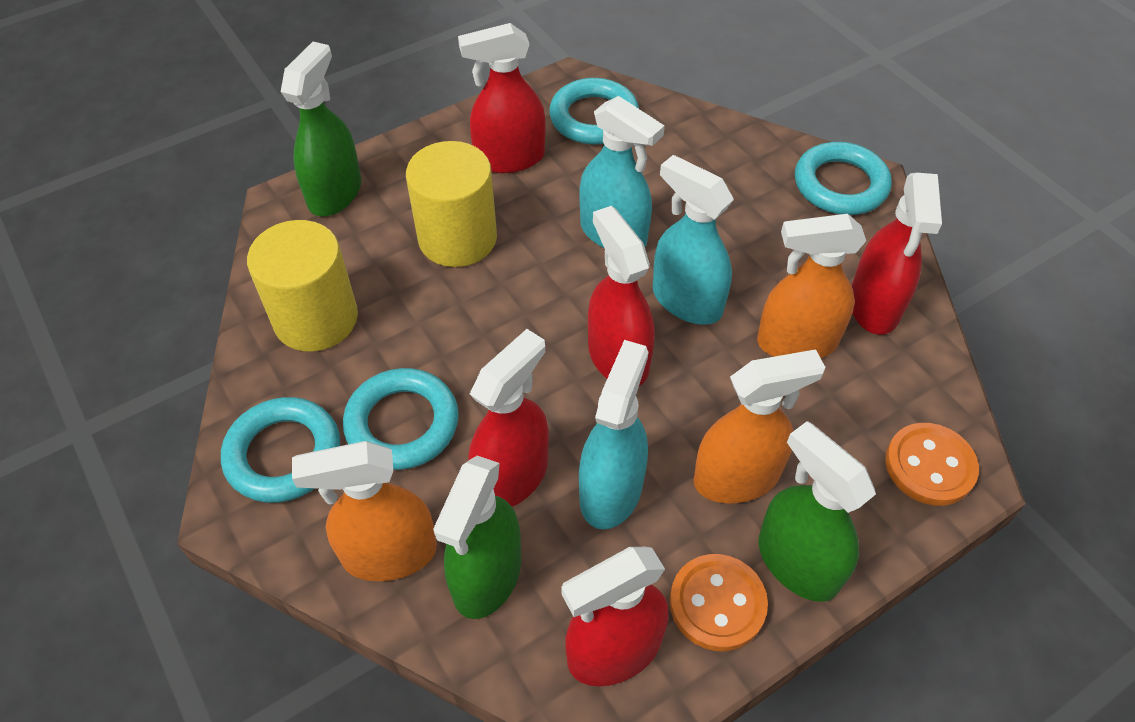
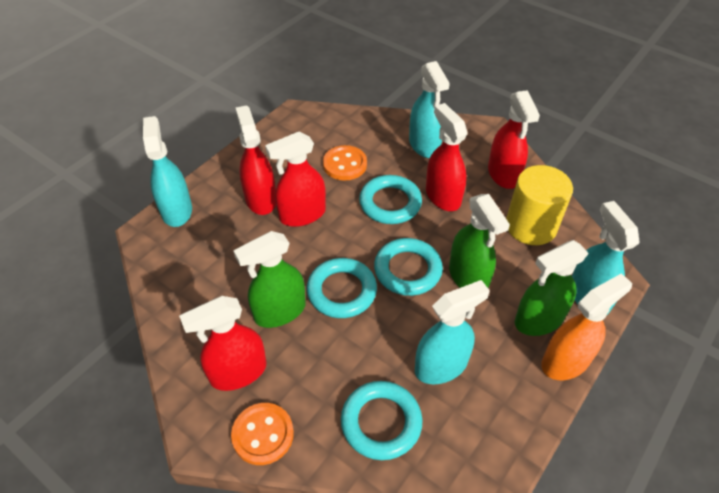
orange spray bottle: 3 -> 1
turquoise spray bottle: 3 -> 4
yellow cylinder: 2 -> 1

